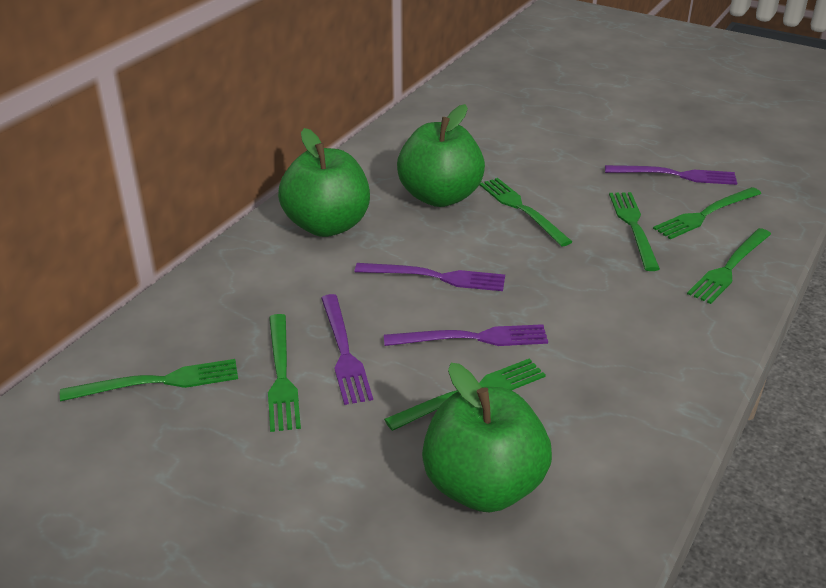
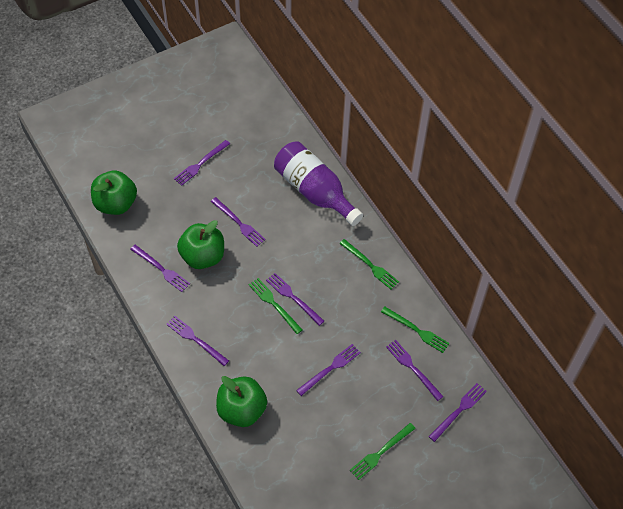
green fork: 7 -> 4
purple bottle: 0 -> 1
purple fork: 4 -> 8

